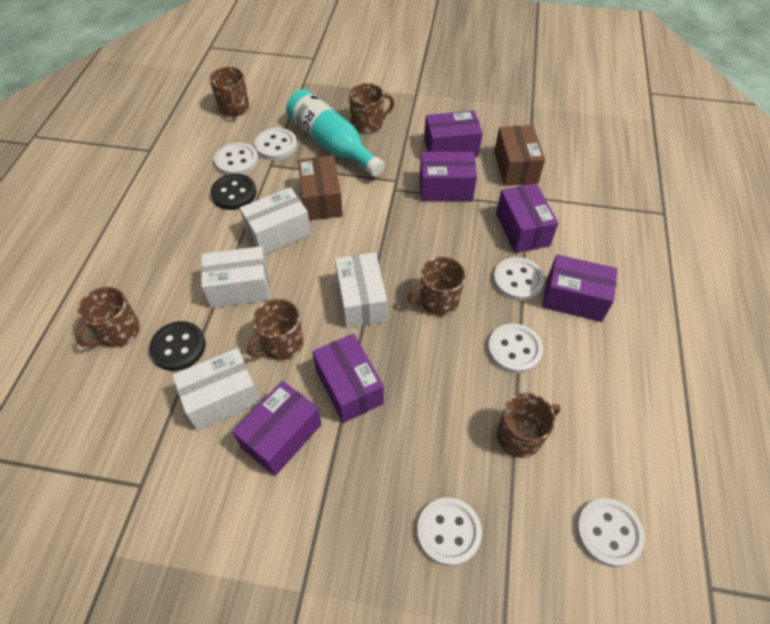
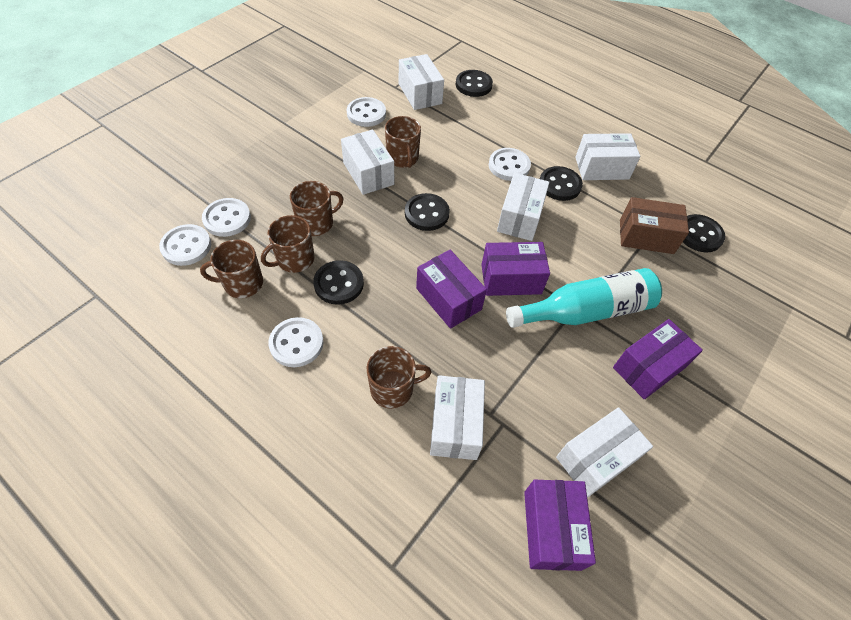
black button: 2 -> 5
brown box: 2 -> 1
brown mug: 6 -> 5
purple box: 6 -> 4
white box: 4 -> 6
white button: 6 -> 5

